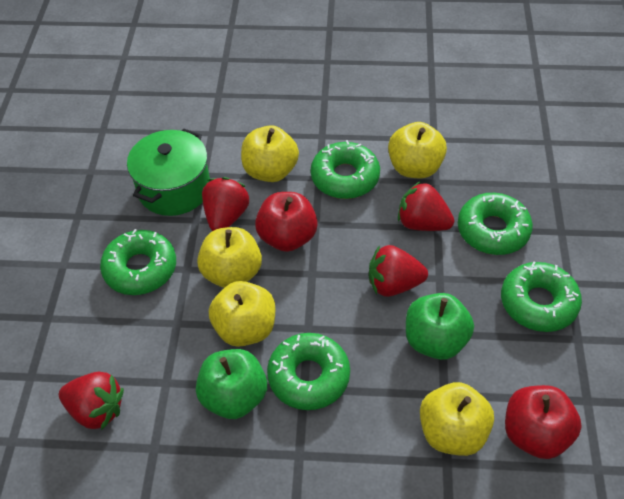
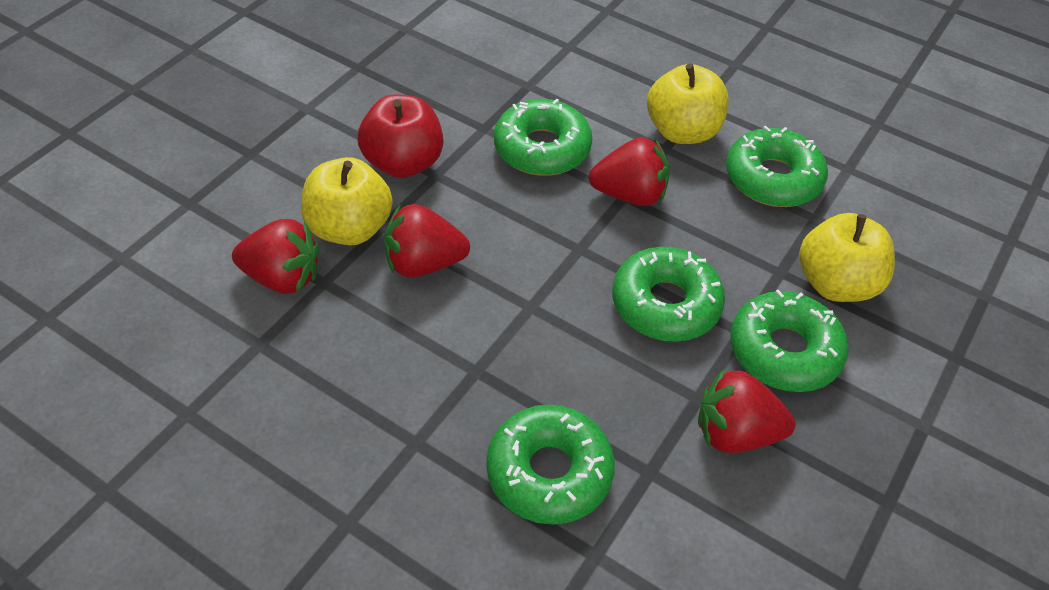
green apple: 2 -> 0
green pot: 1 -> 0
red apple: 2 -> 1
yellow apple: 5 -> 3

